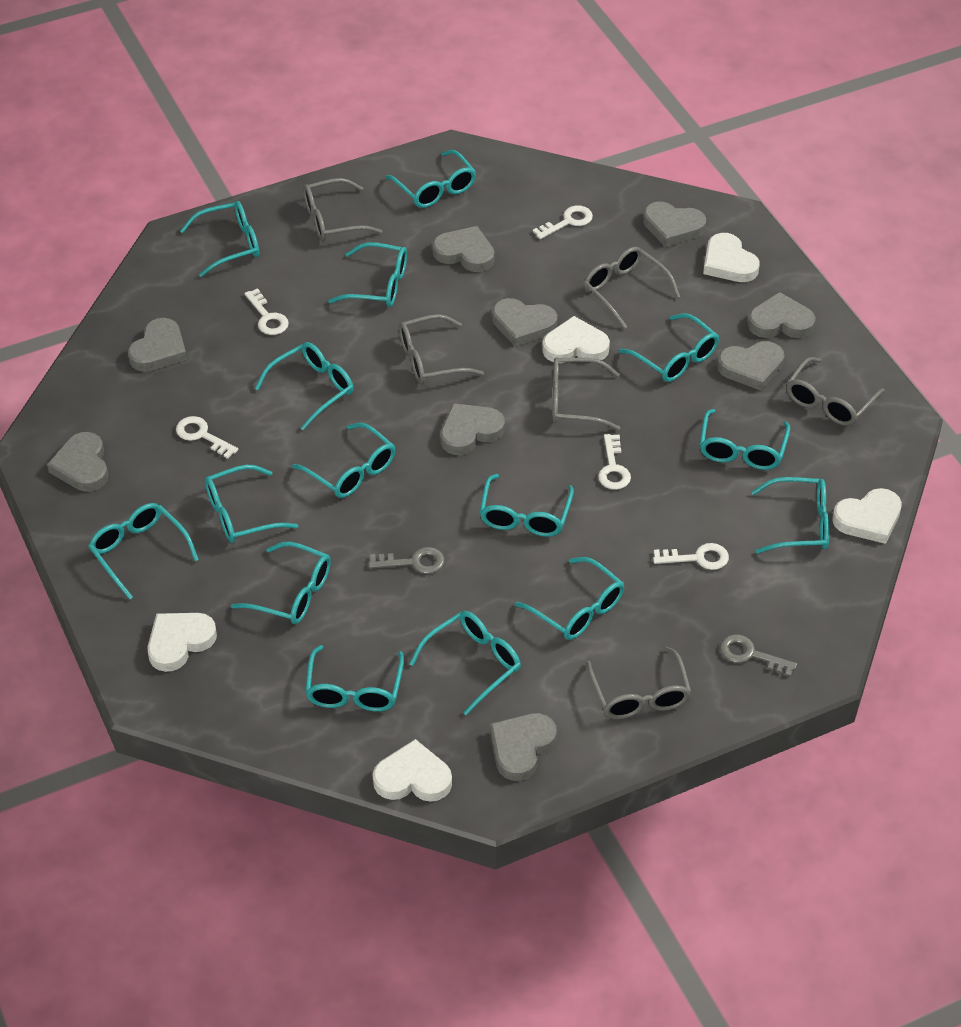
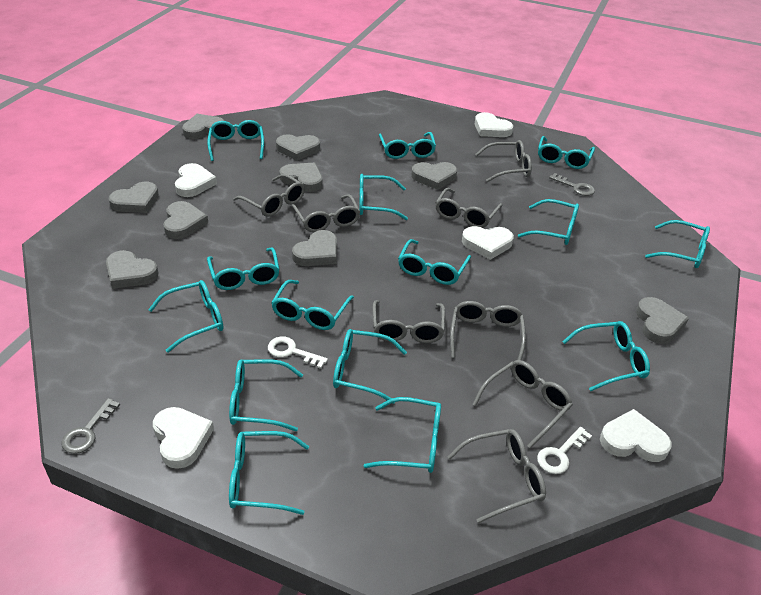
grey glasses: 6 -> 8
white key: 5 -> 2

